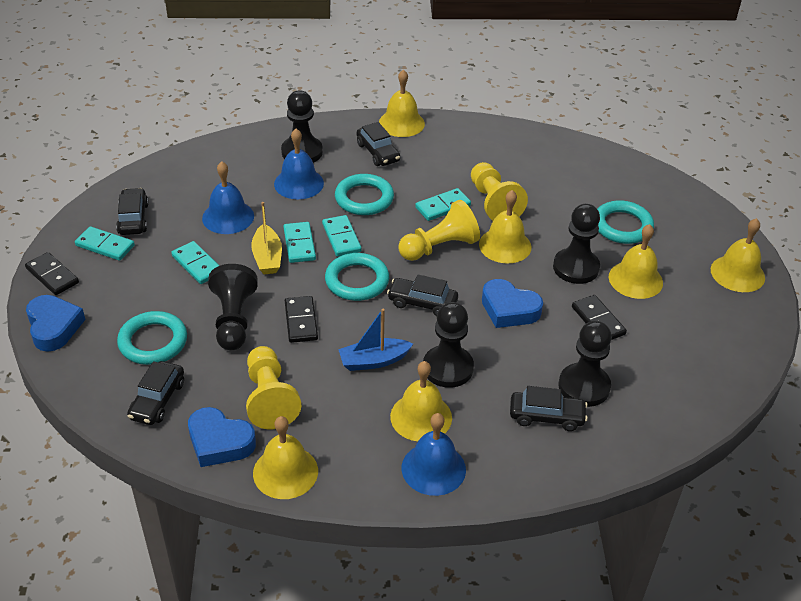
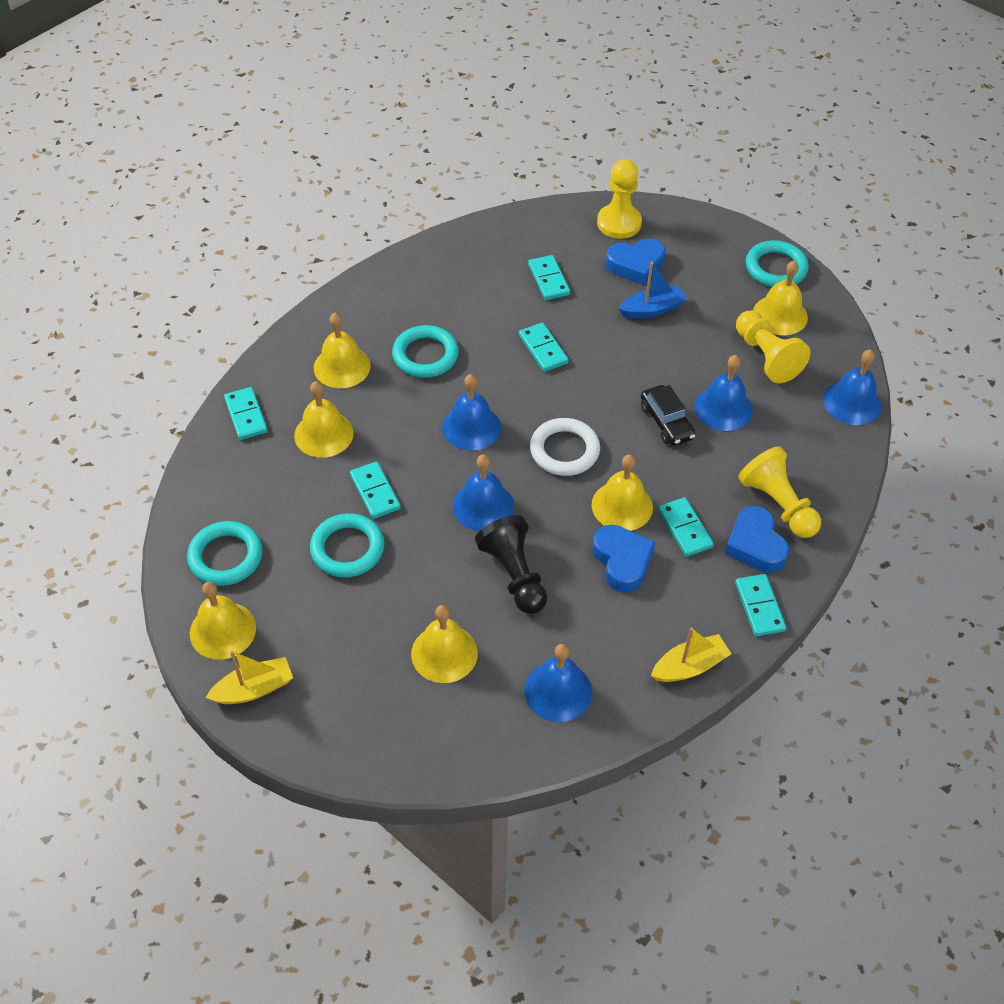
black car: 5 -> 1
black domino: 3 -> 0
black pawn: 5 -> 1
blue bell: 3 -> 5
turquoise domino: 5 -> 6
white ring: 0 -> 1
yellow boat: 1 -> 2

